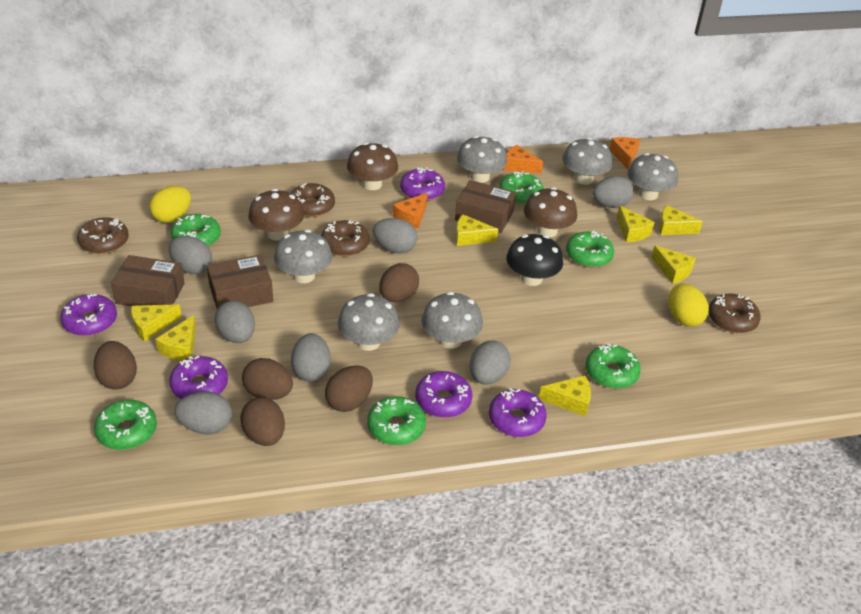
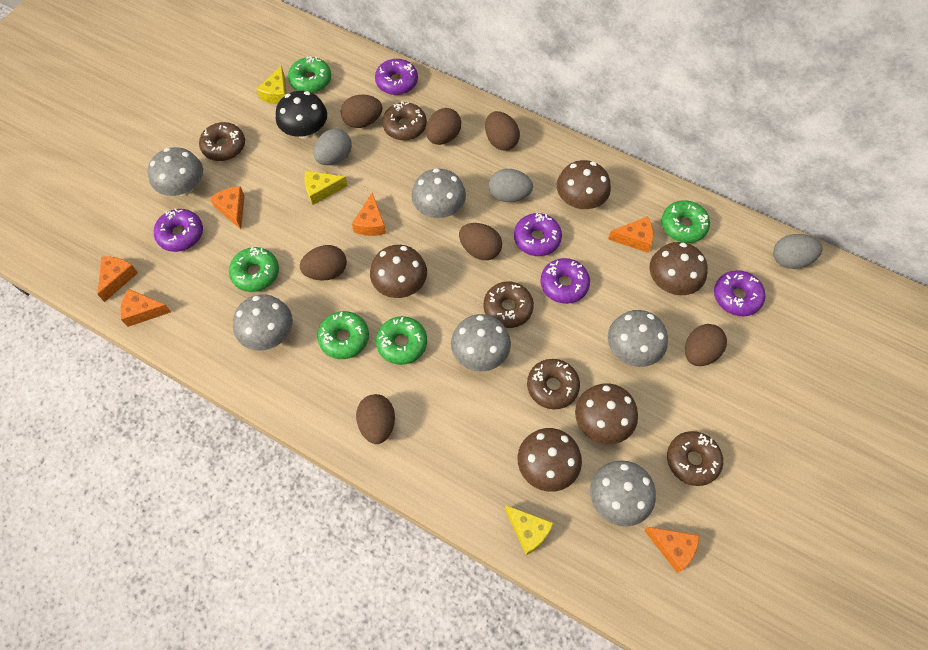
brown box: 3 -> 0
brown donut: 4 -> 5
brown egg: 5 -> 7
brown mushroom: 3 -> 5
green donut: 6 -> 5
grey egg: 7 -> 3
orange cheese: 3 -> 6
yellow cheese: 7 -> 3
yellow egg: 2 -> 0

